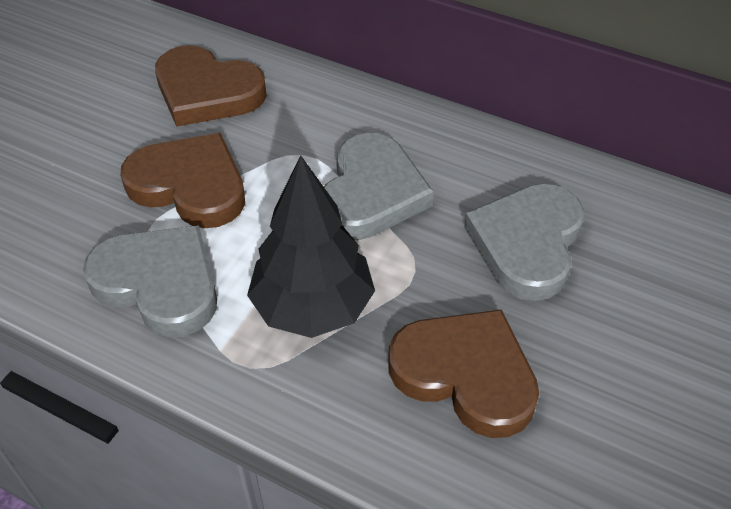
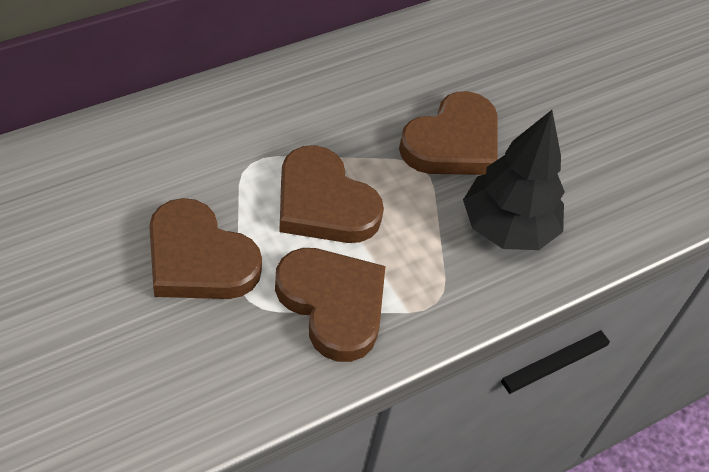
brown heart: 3 -> 4
grey heart: 3 -> 0

